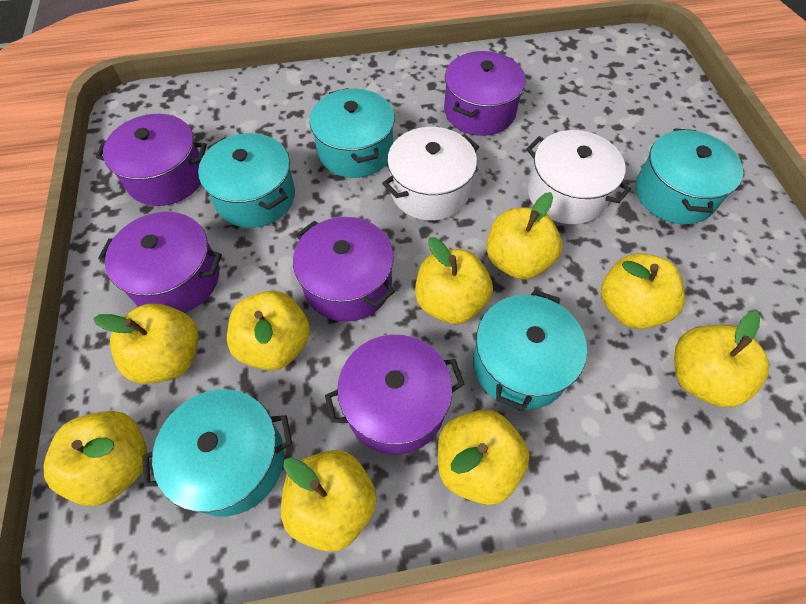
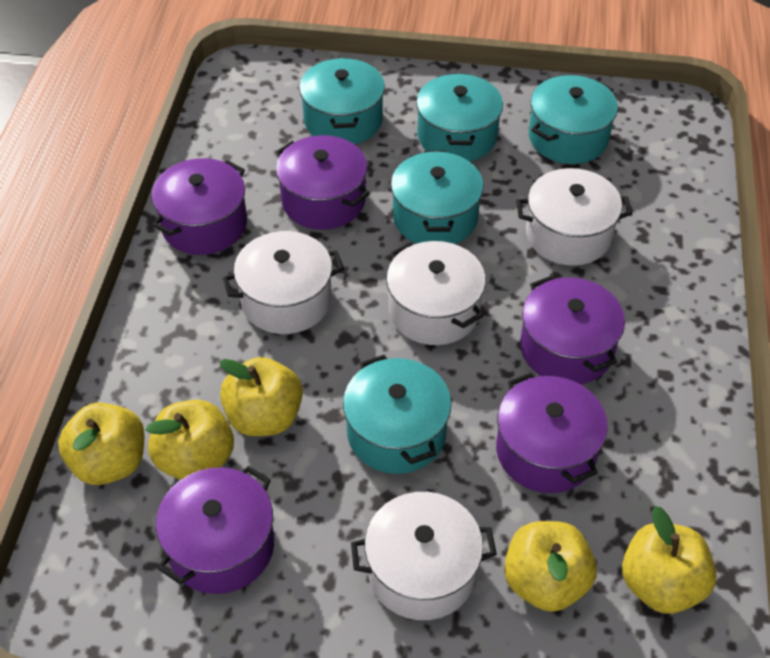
white pot: 2 -> 4
yellow apple: 9 -> 5

